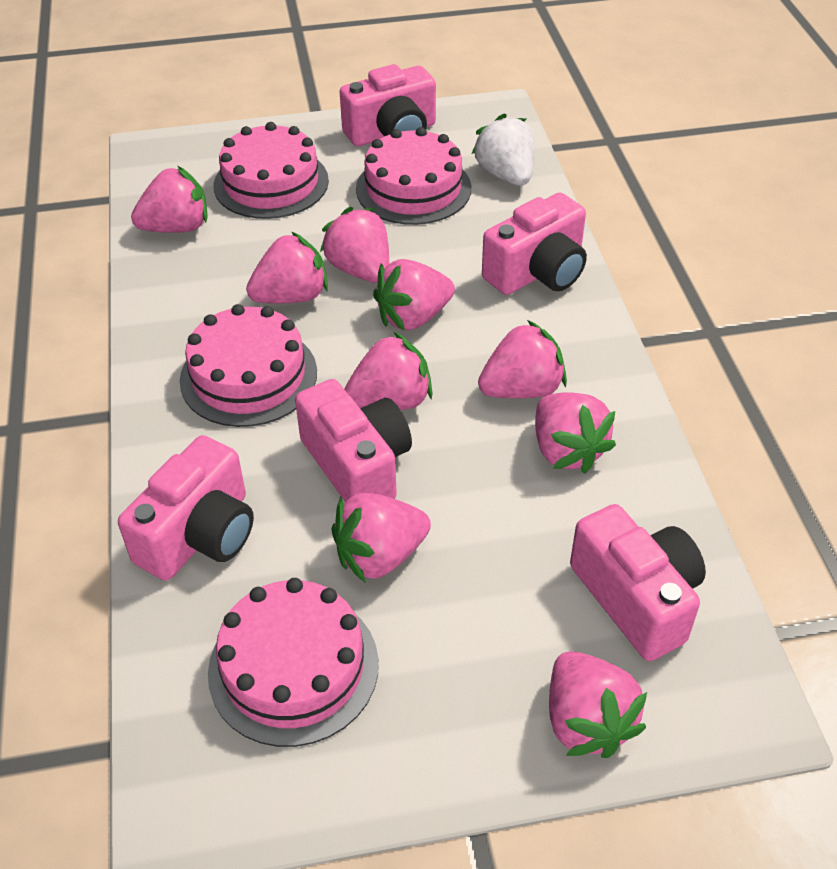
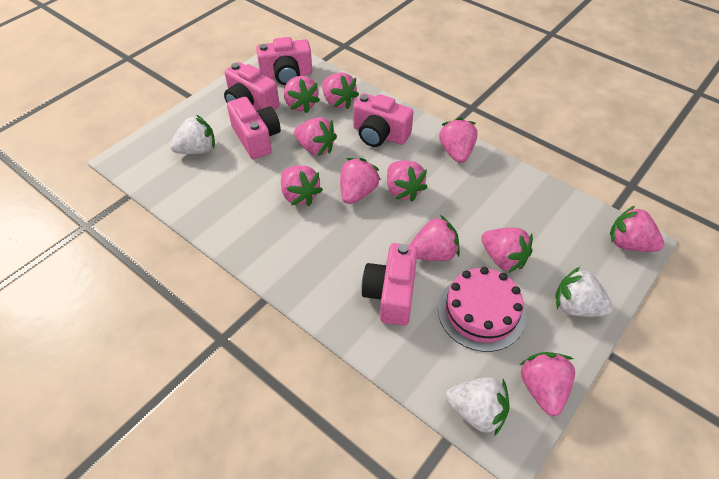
pink cake: 4 -> 1
pink strawberry: 9 -> 11
white strawberry: 1 -> 3

